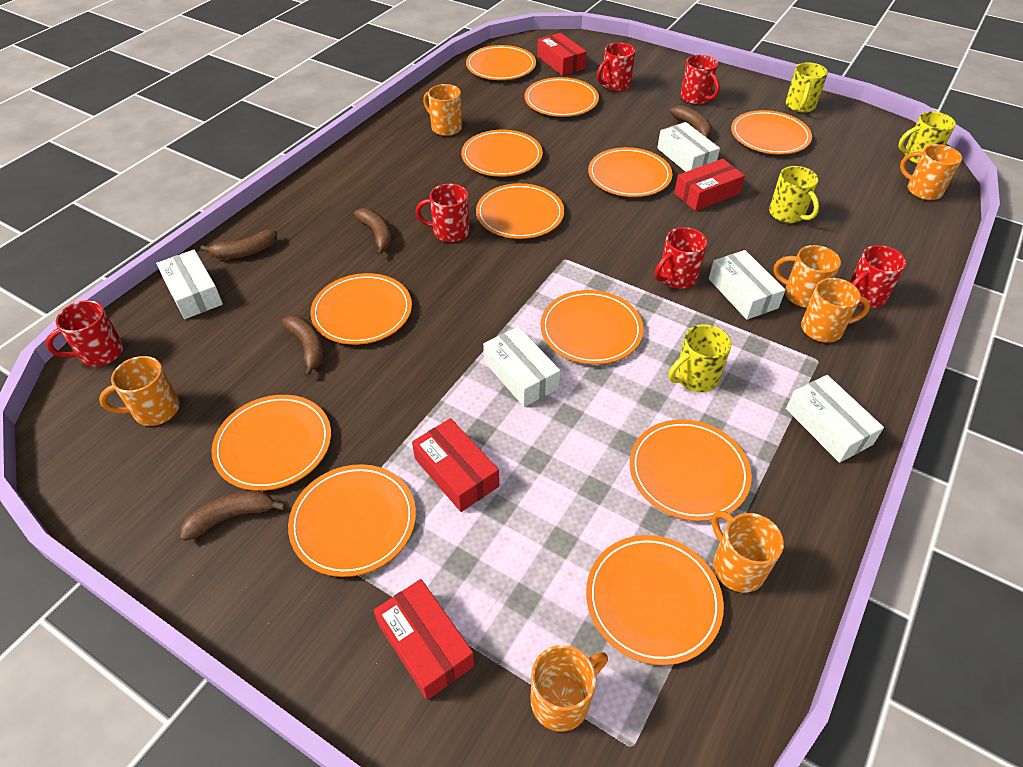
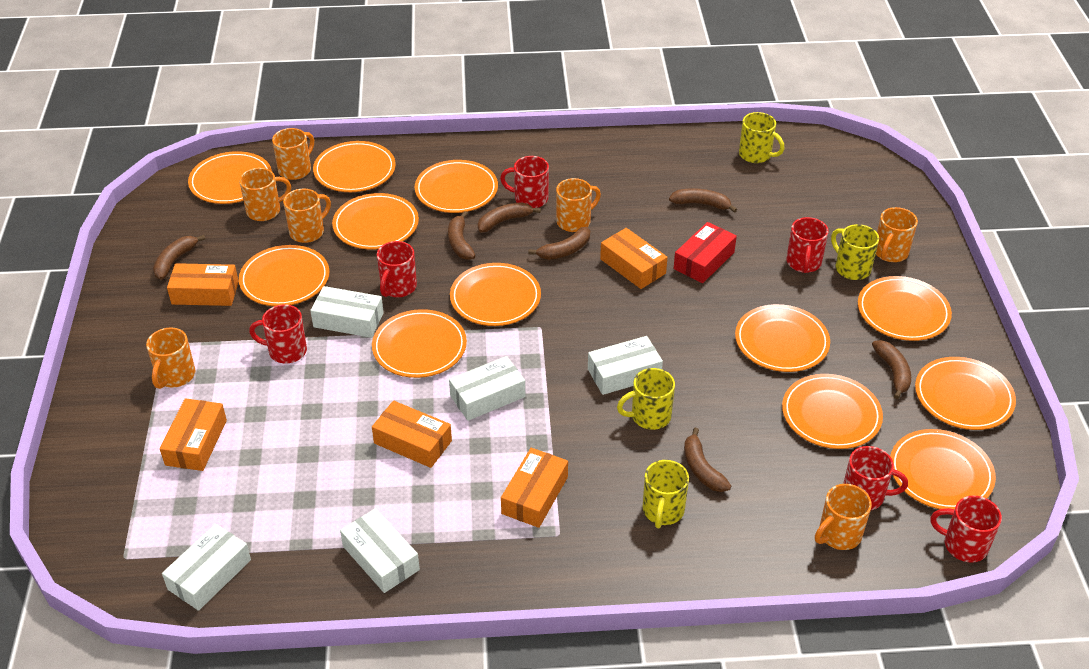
brown banana: 5 -> 7
orange box: 0 -> 5
red box: 4 -> 1

